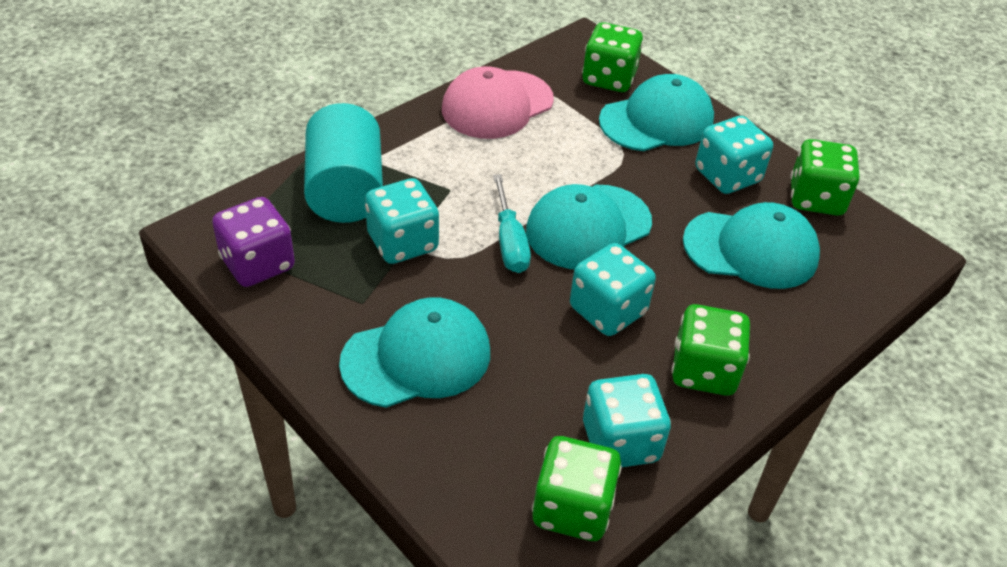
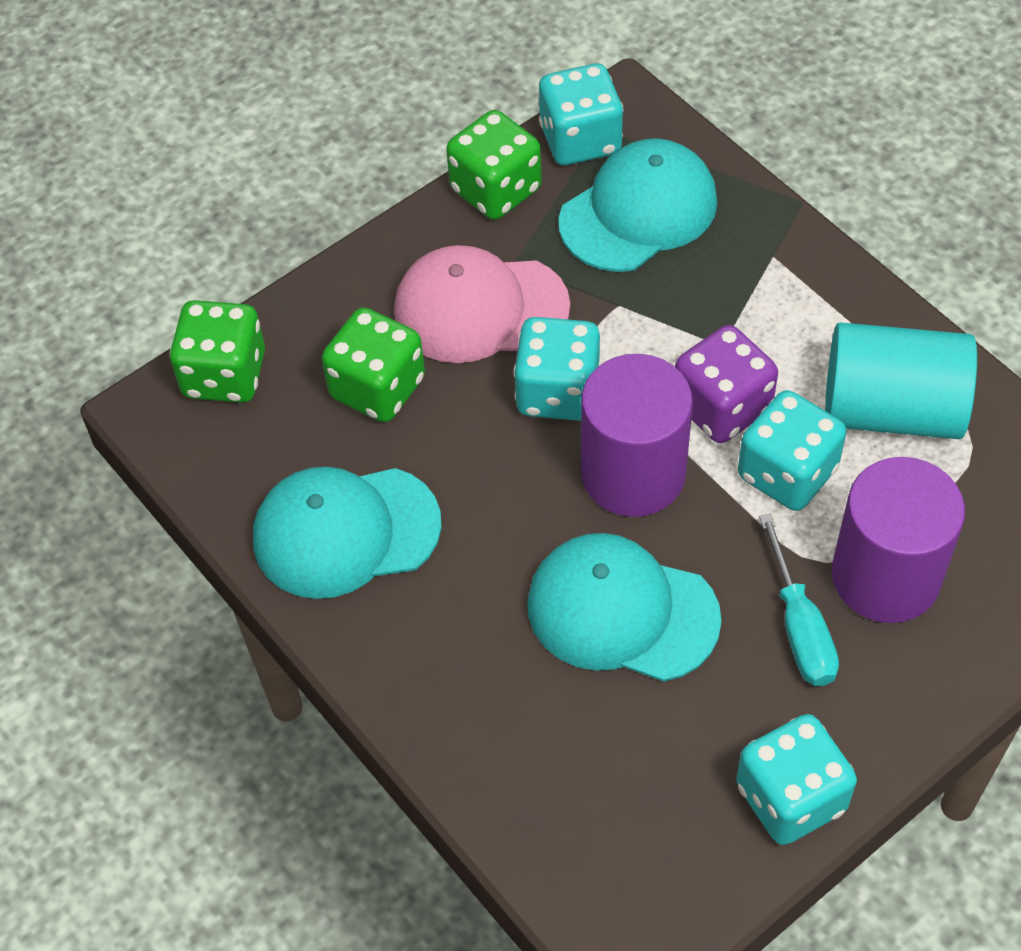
green dice: 4 -> 3
purple cylinder: 0 -> 2
turquoise cap: 4 -> 3

